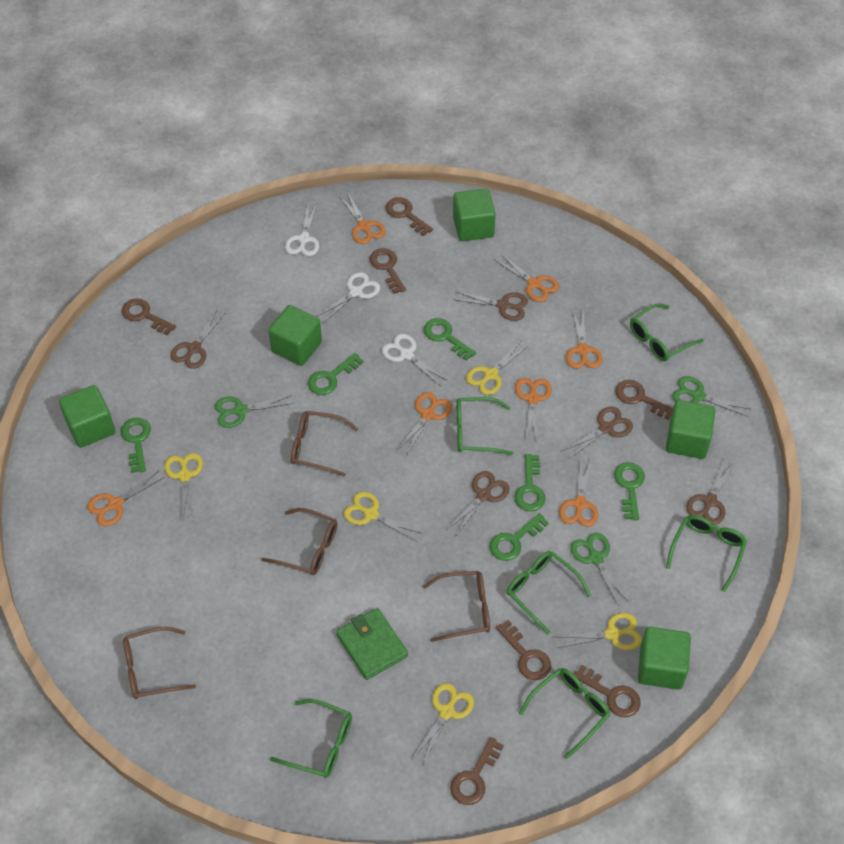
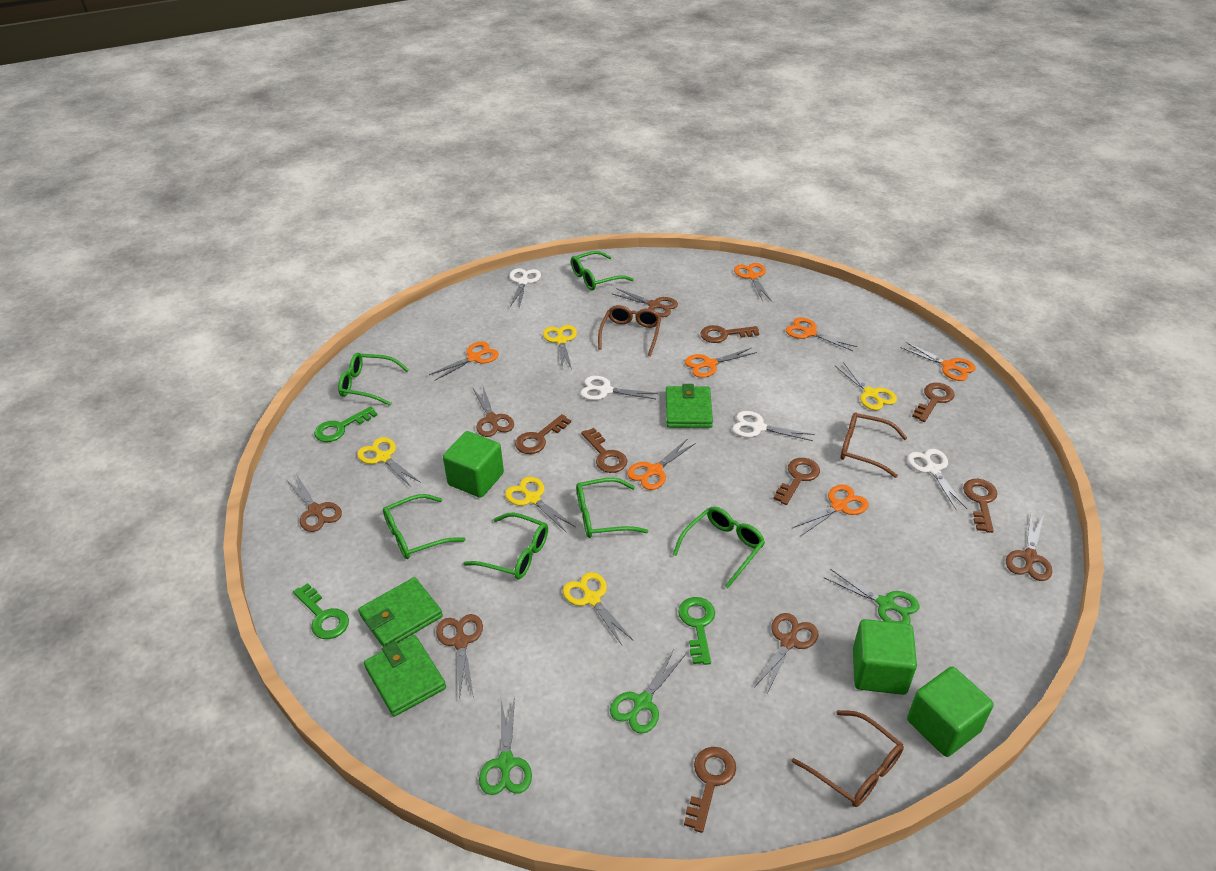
brown glasses: 4 -> 3
brown scissors: 5 -> 6
green cube: 5 -> 3
green key: 6 -> 3
green wallet: 1 -> 3
white scissors: 3 -> 4

